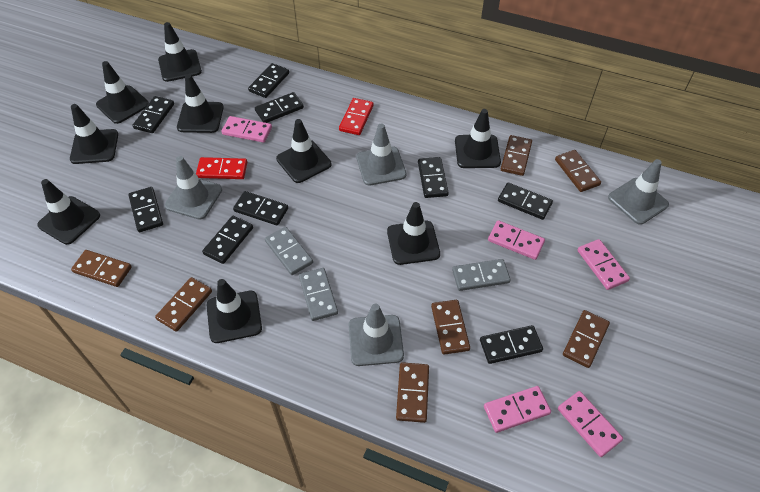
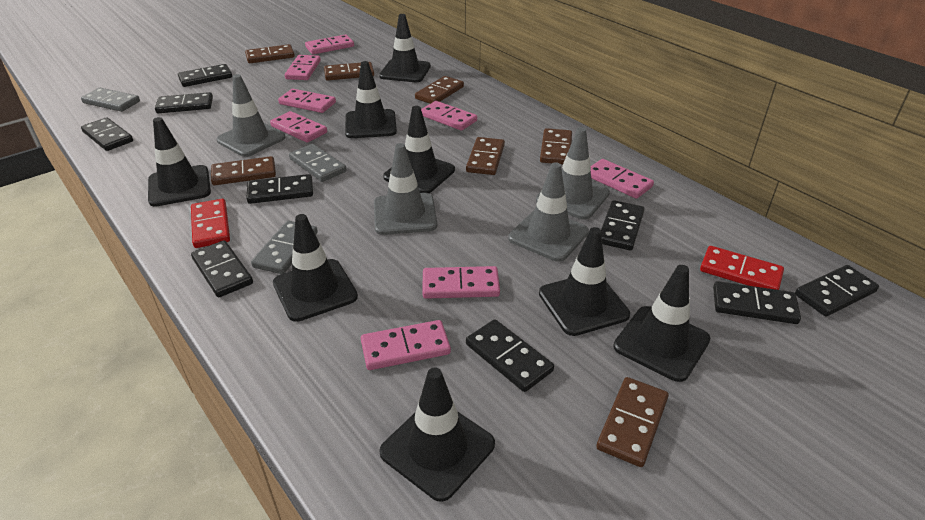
black traffic cone: 9 -> 8
pink domino: 5 -> 8

